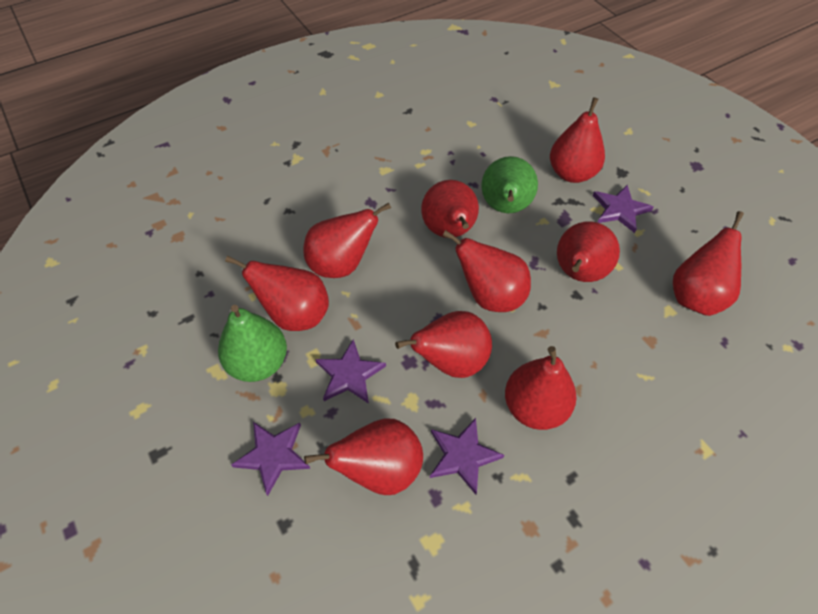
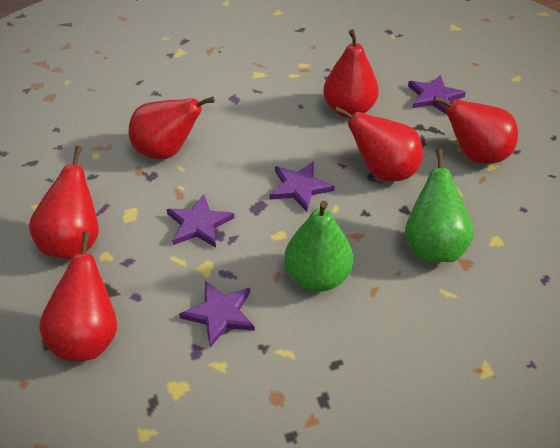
red pear: 10 -> 6

